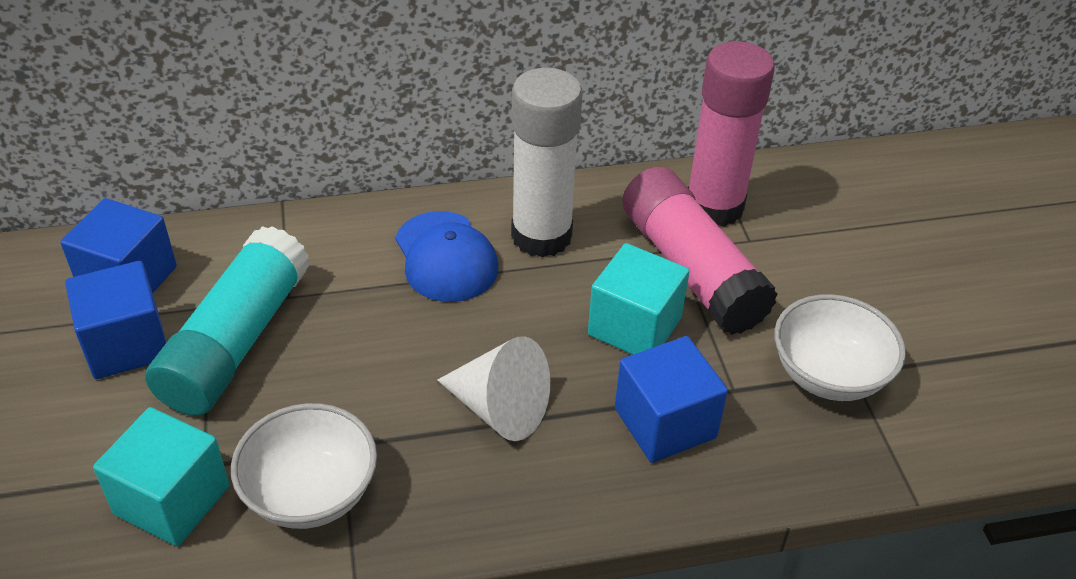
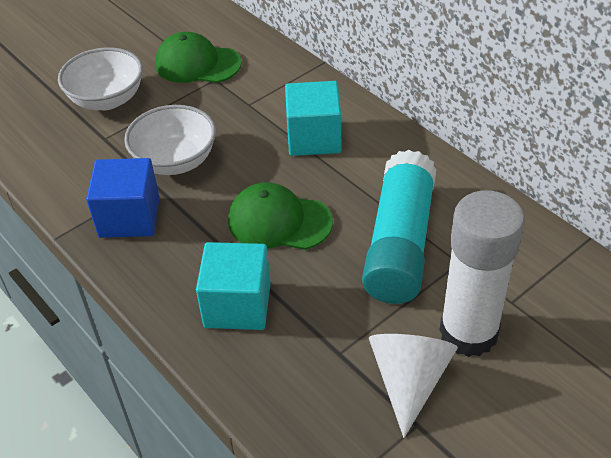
blue cap: 1 -> 0
blue cube: 3 -> 1
green cap: 0 -> 2
pink glue stick: 2 -> 0

